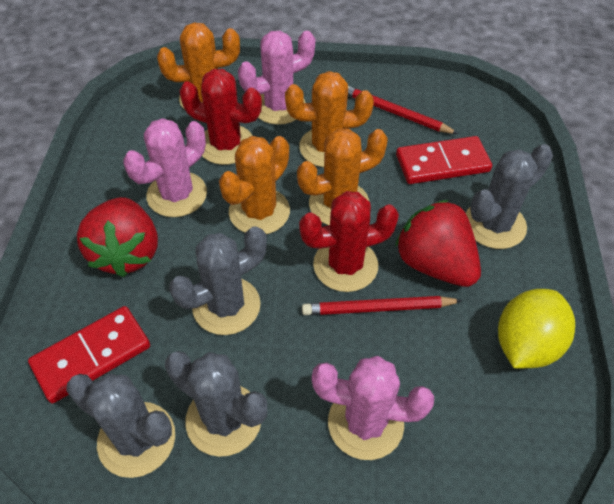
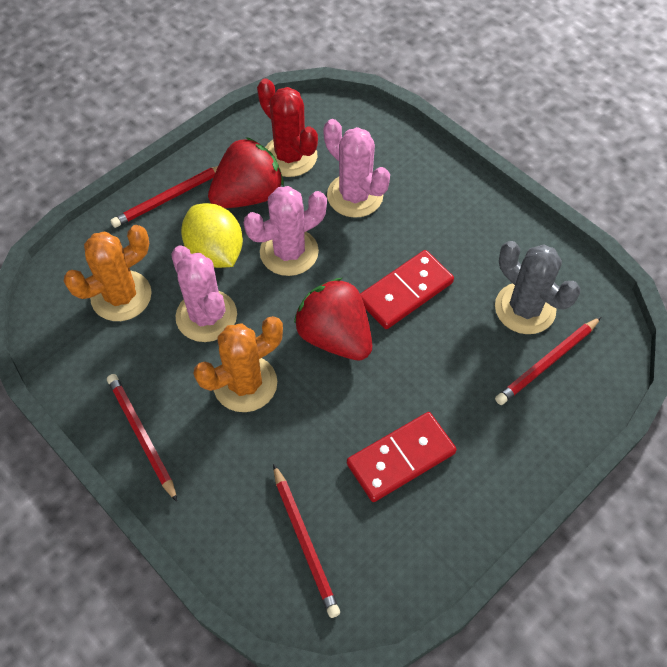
grey cactus: 4 -> 1
orange cactus: 4 -> 2
red cactus: 2 -> 1
red pencil: 2 -> 4

